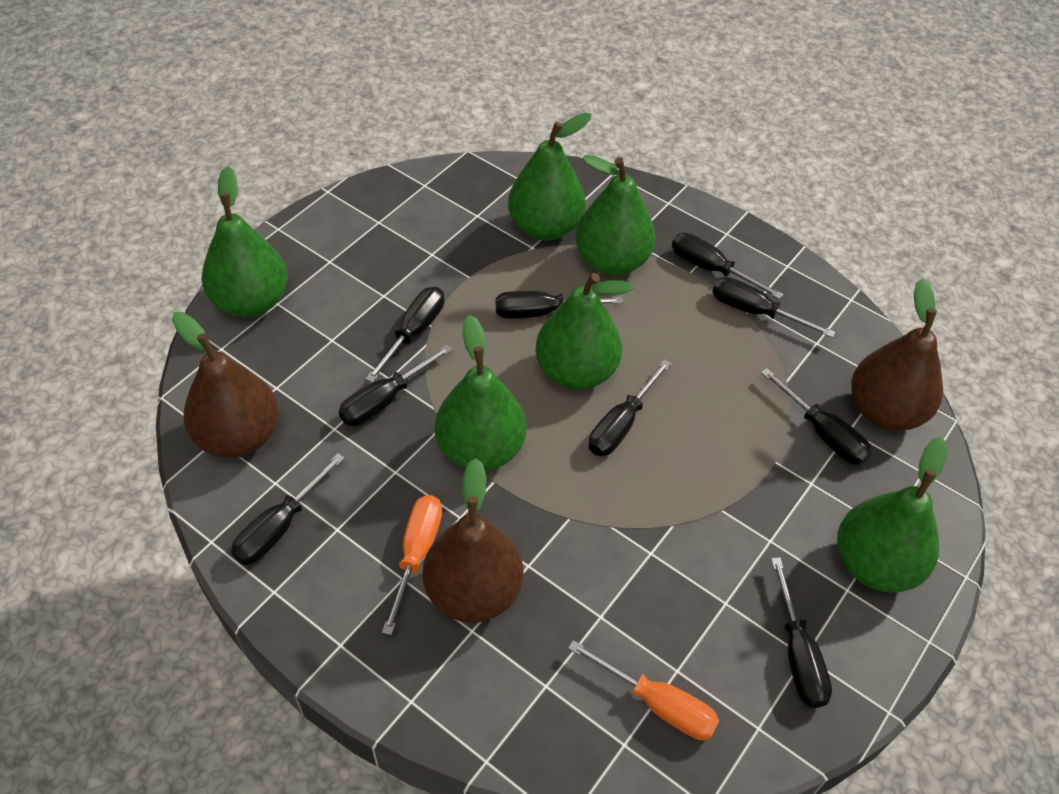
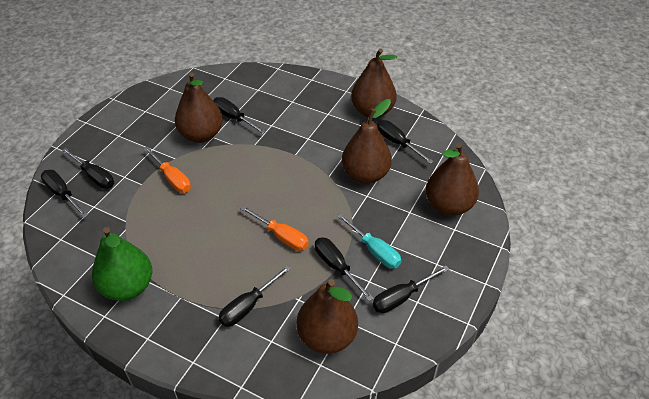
black screwdriver: 9 -> 7
brown pear: 3 -> 5
green pear: 6 -> 1
turquoise screwdriver: 0 -> 1

